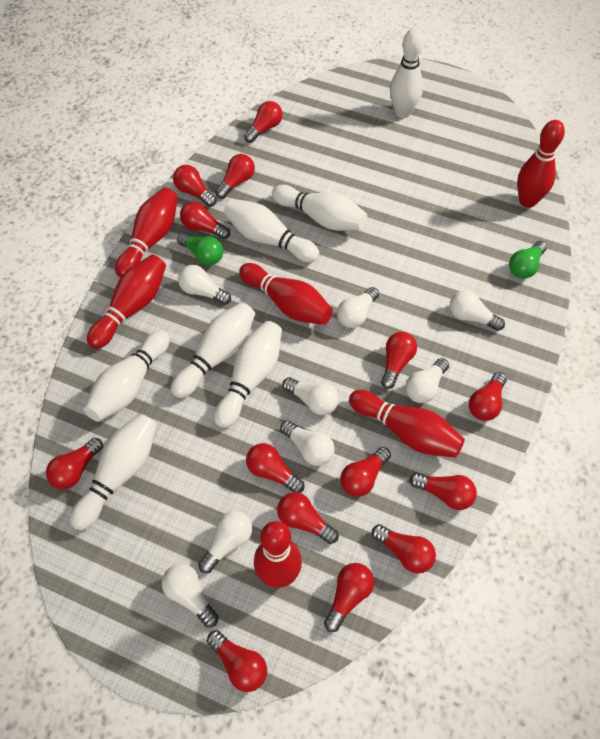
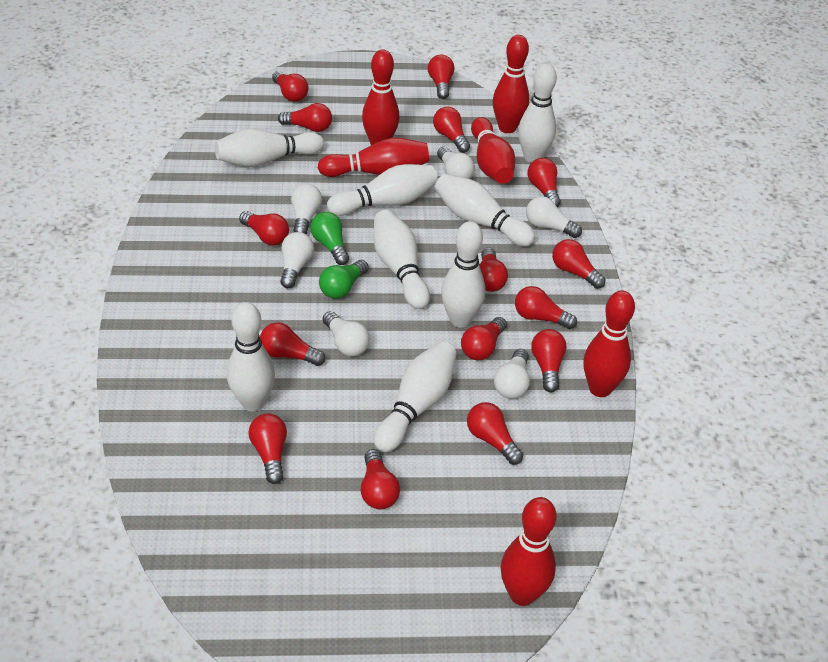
red light bulb: 14 -> 15
white bowling pin: 7 -> 8
white light bulb: 8 -> 6

